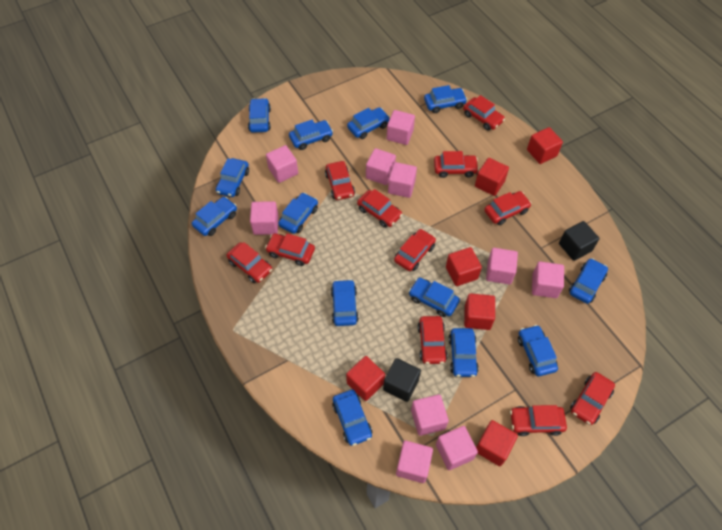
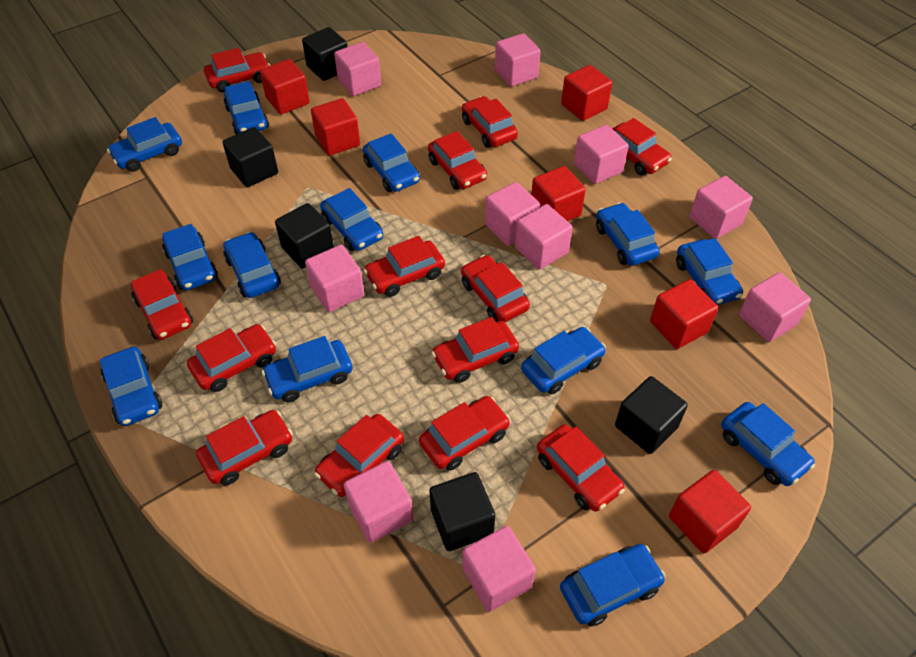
black cube: 2 -> 5
red car: 11 -> 13

